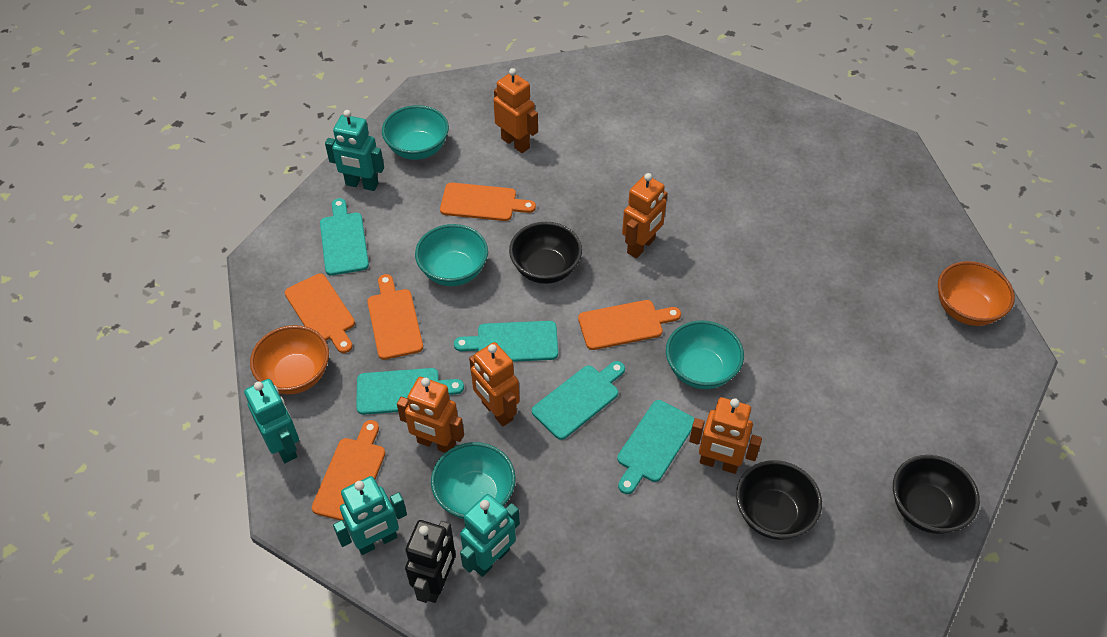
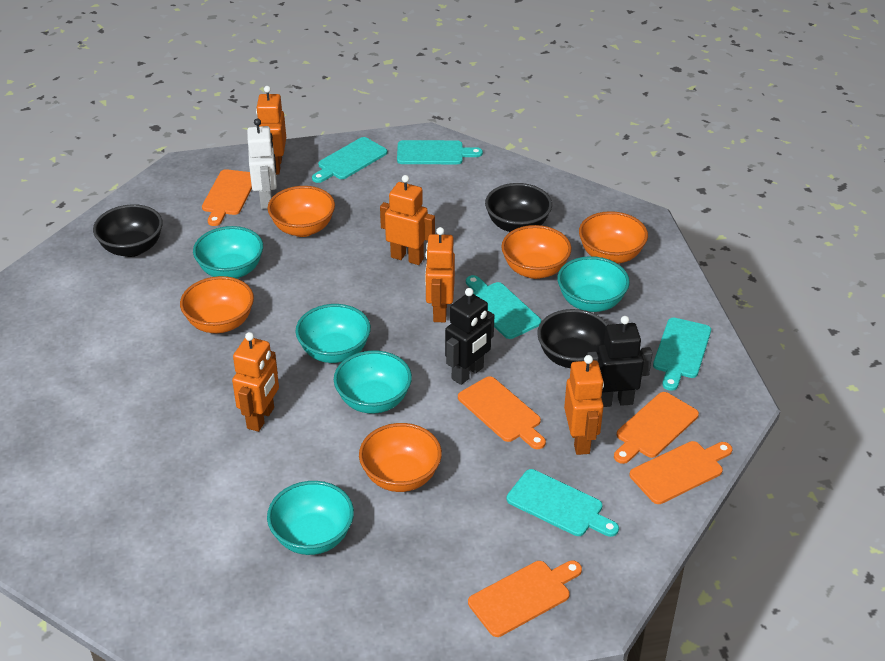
black robot: 1 -> 2
orange bowl: 2 -> 5
turquoise bowl: 4 -> 5
turquoise robot: 4 -> 0
white robot: 0 -> 1

